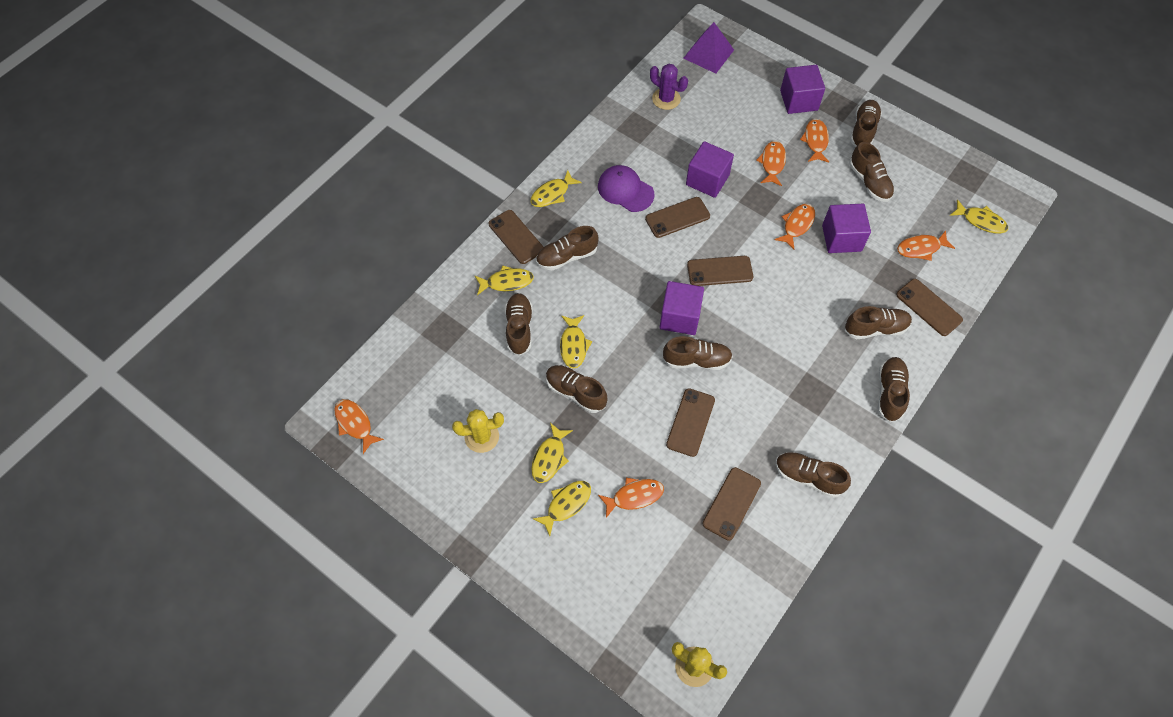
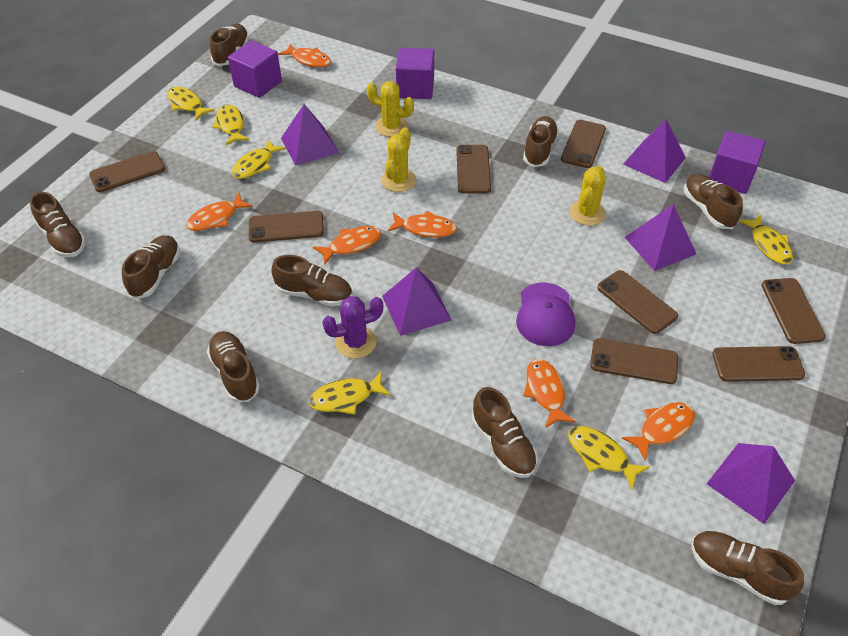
brown phone: 6 -> 8
purple cube: 4 -> 3
purple pyramid: 1 -> 5
yellow cactus: 2 -> 3

